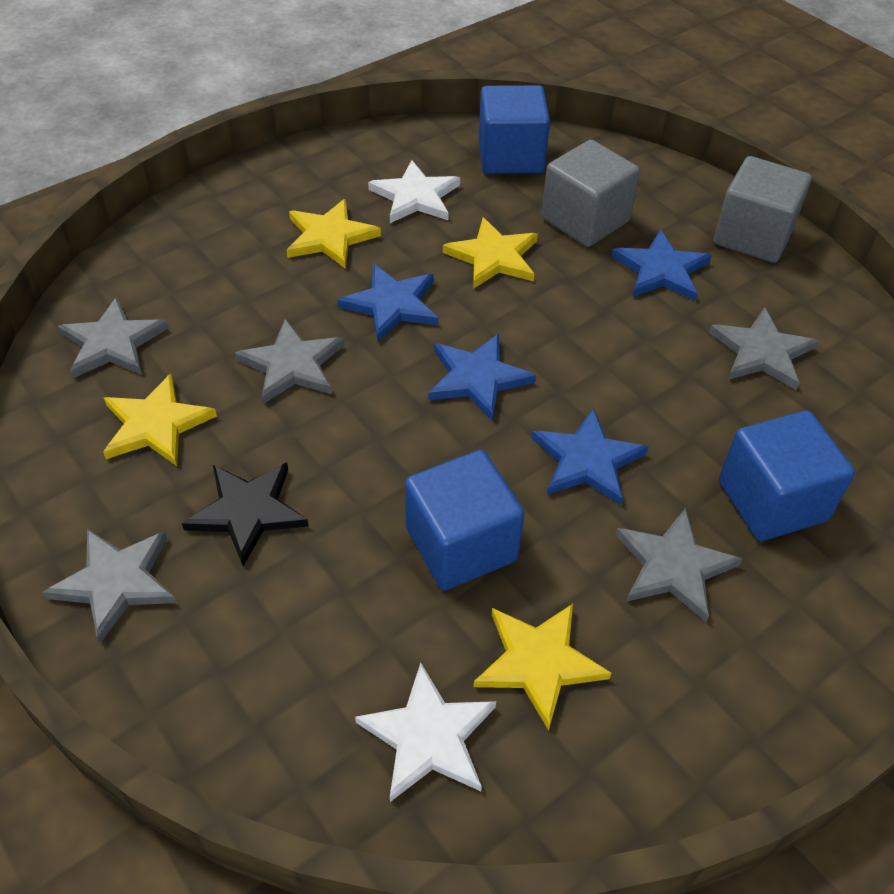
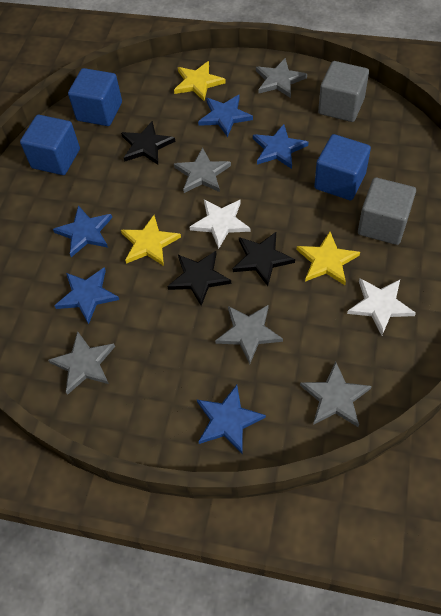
black star: 1 -> 3
blue star: 4 -> 5
yellow star: 4 -> 3

